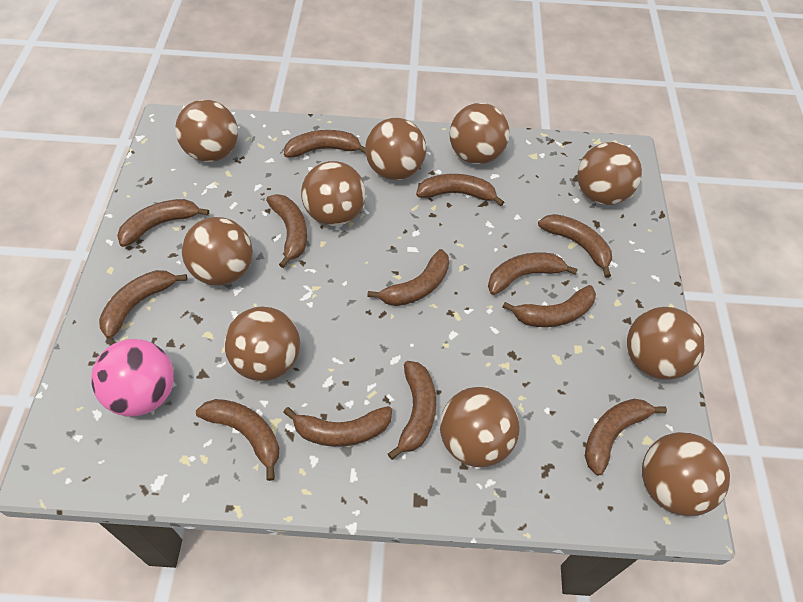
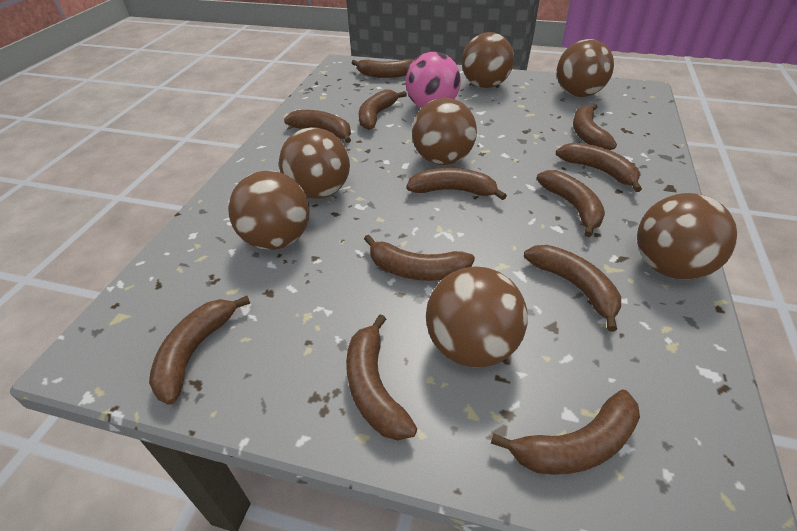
brown ball: 10 -> 7
brown banana: 13 -> 12

